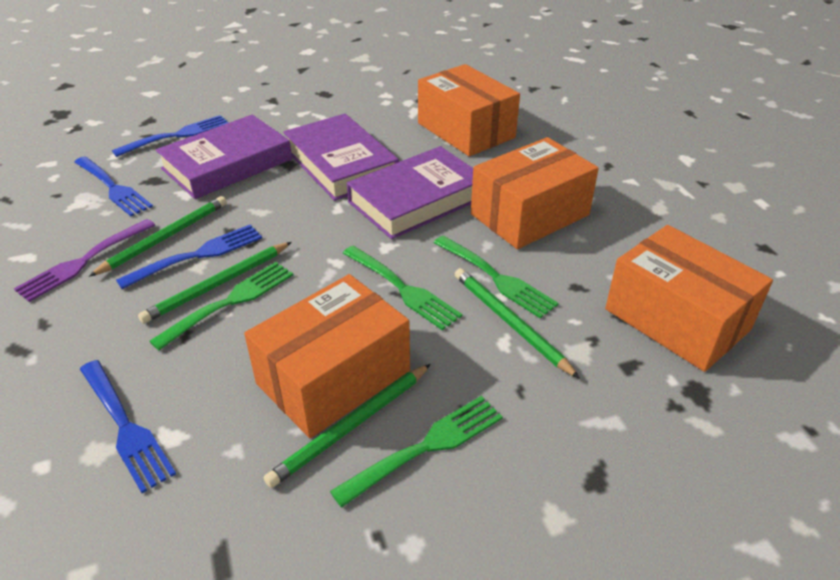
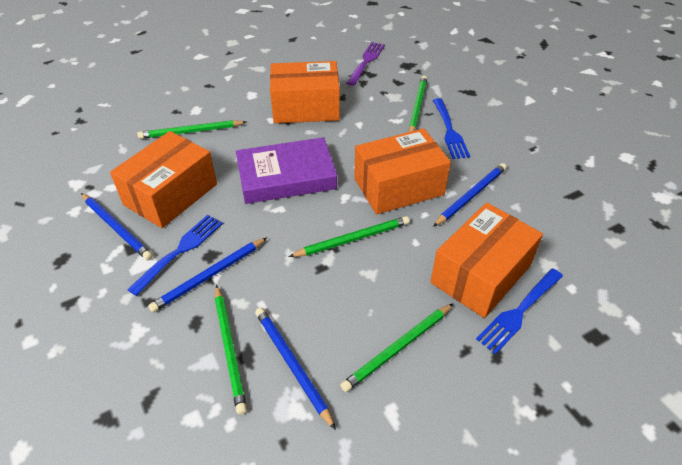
blue fork: 4 -> 3
blue pencil: 0 -> 4
green fork: 4 -> 0
green pencil: 4 -> 5
purple book: 3 -> 1

